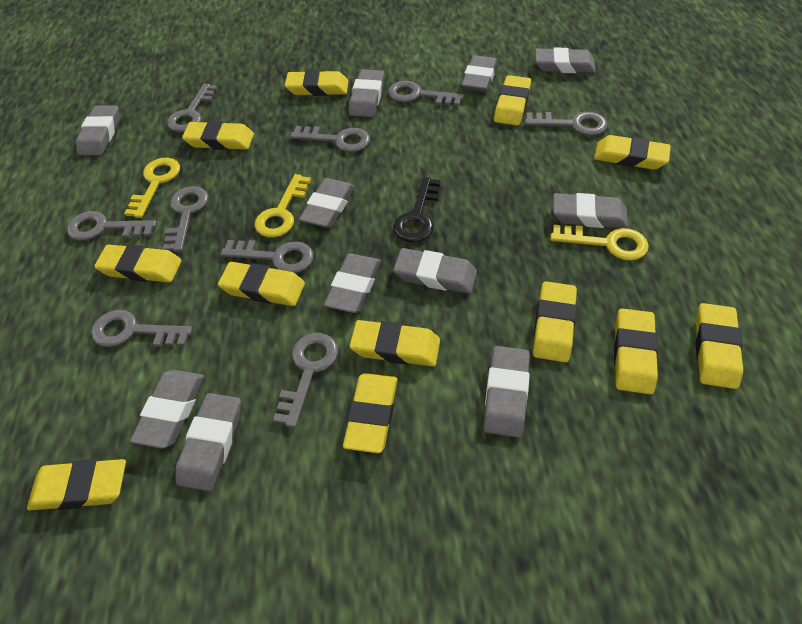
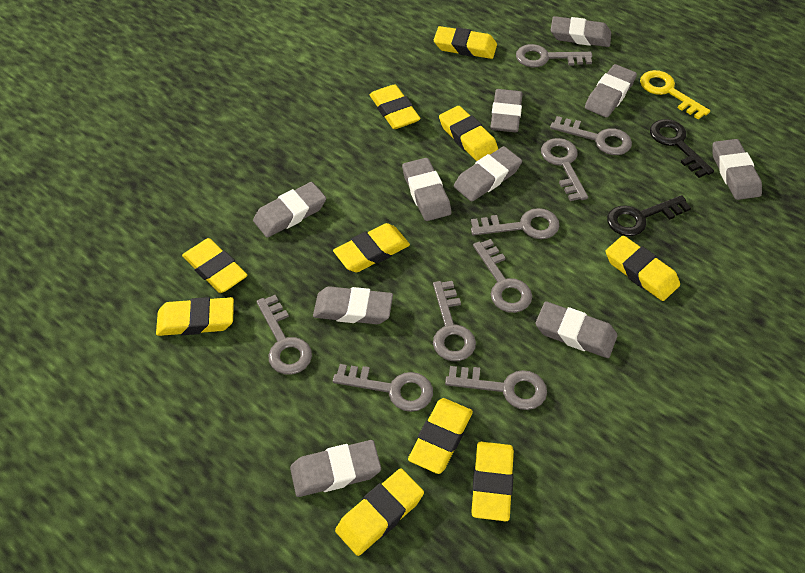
black key: 1 -> 2
grey eraser: 11 -> 10
yellow eraser: 12 -> 10
yellow key: 3 -> 1

